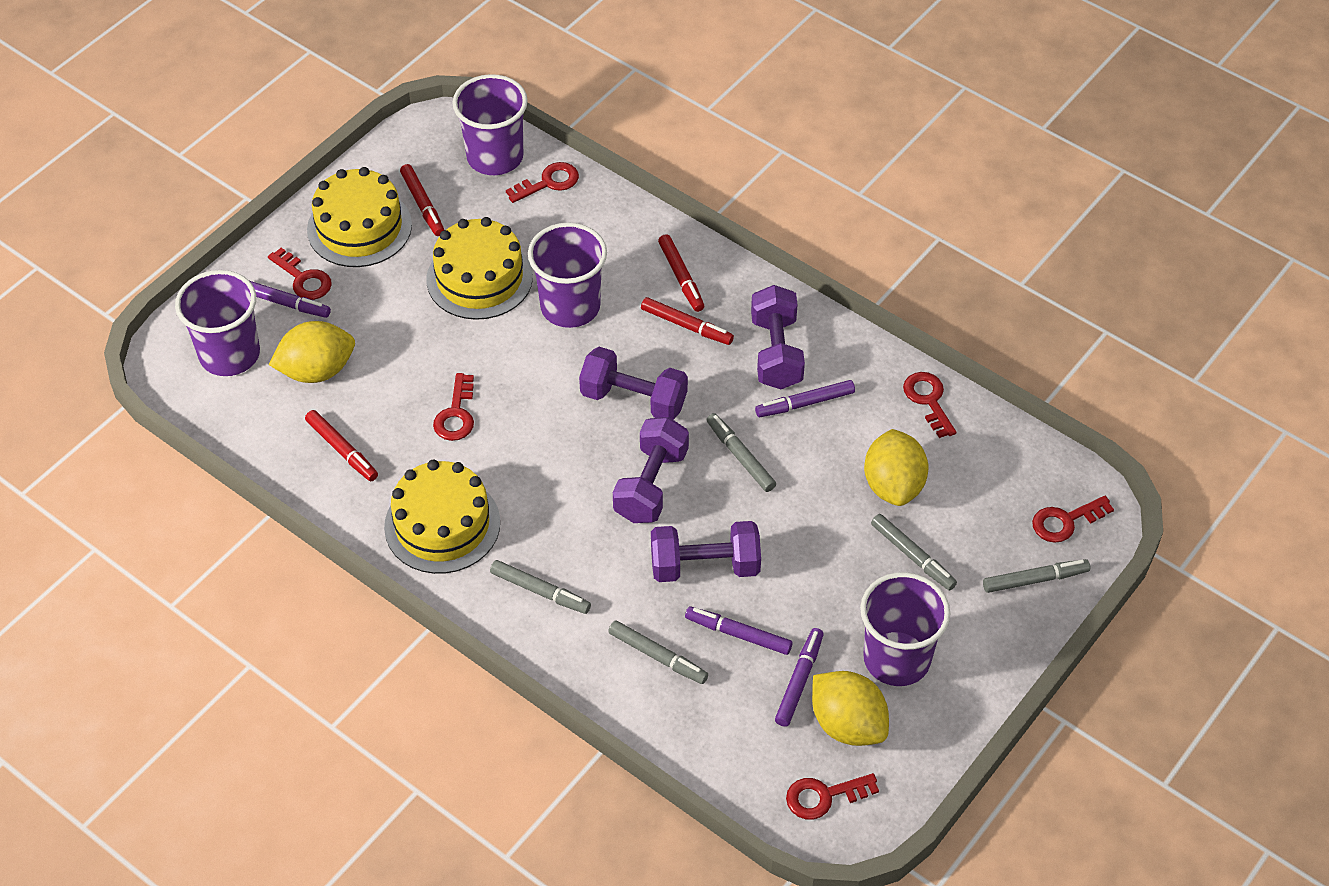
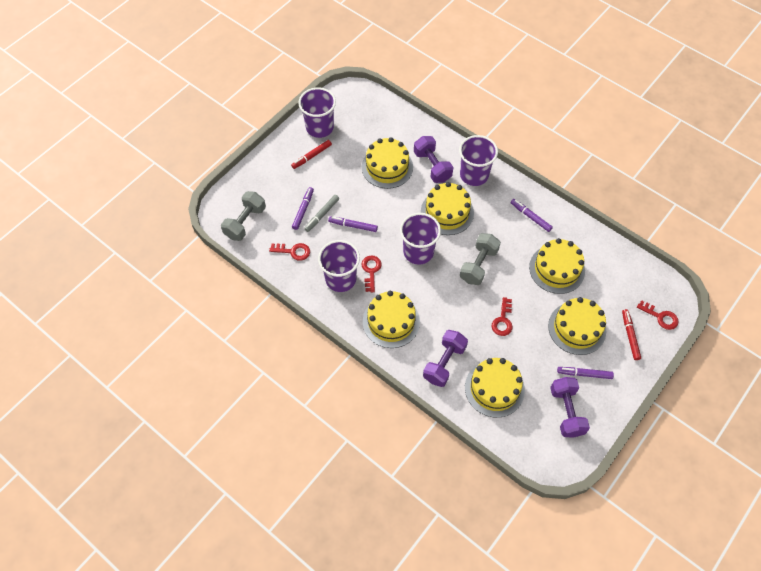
grey dumbbell: 0 -> 2
grey marker: 5 -> 1
purple dumbbell: 4 -> 3
red key: 6 -> 4
red marker: 4 -> 2
yellow cake: 3 -> 6
yellow lemon: 3 -> 0

